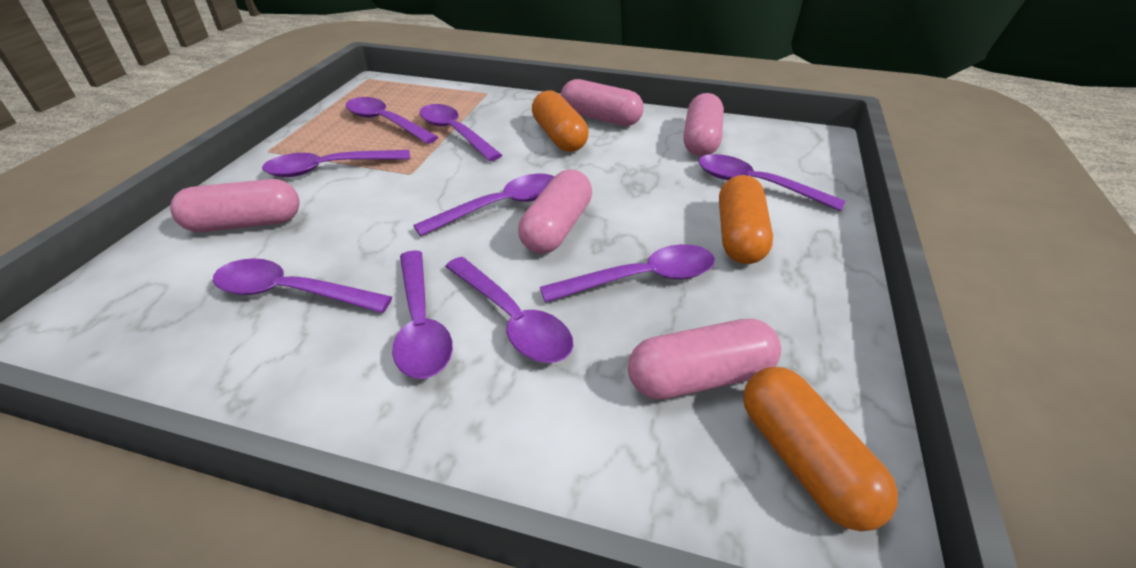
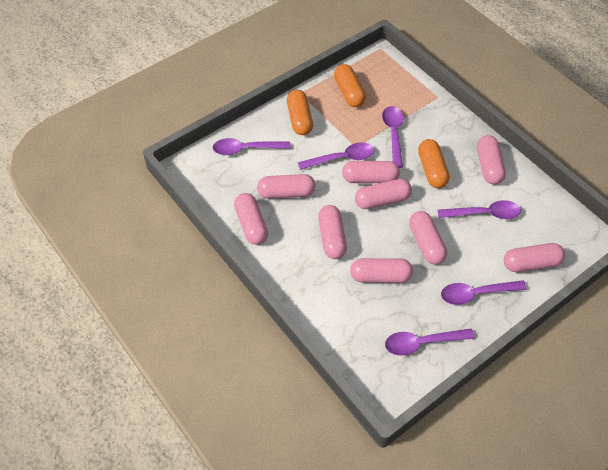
pink capsule: 5 -> 9
purple spoon: 9 -> 6

